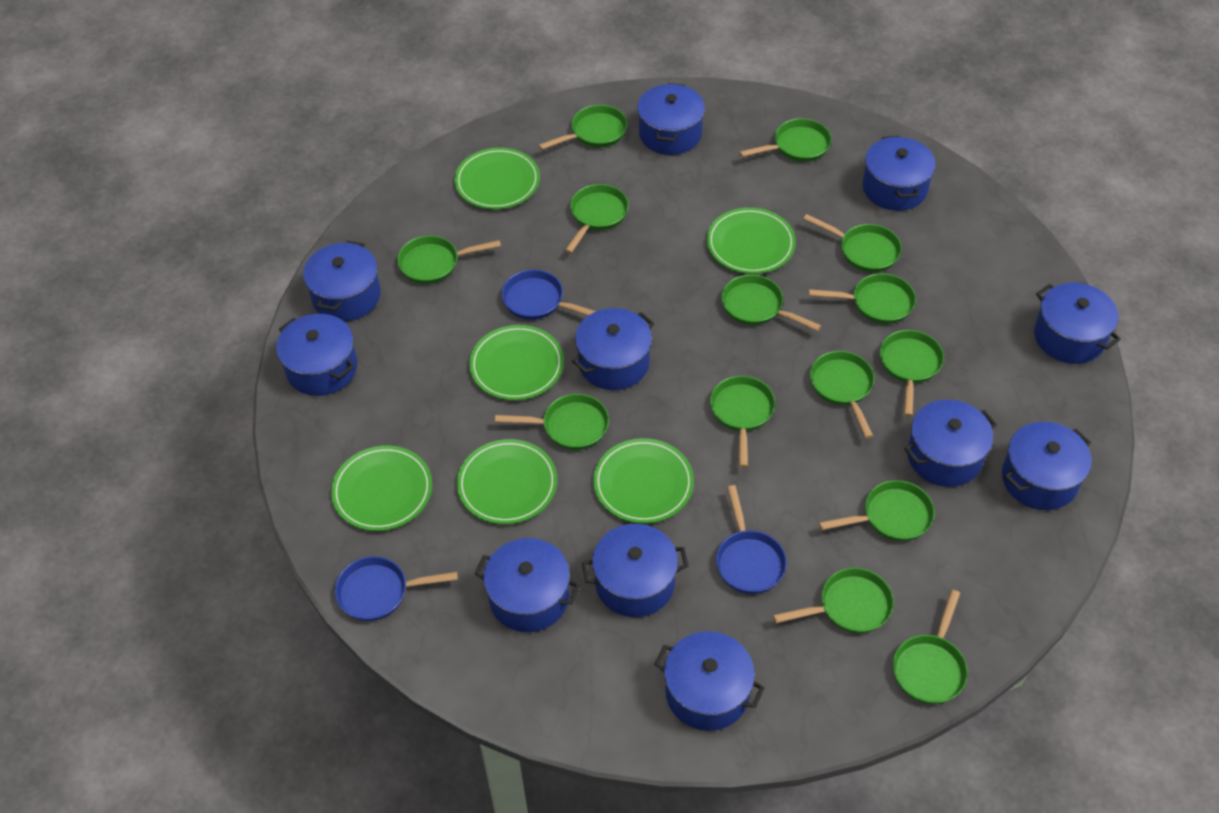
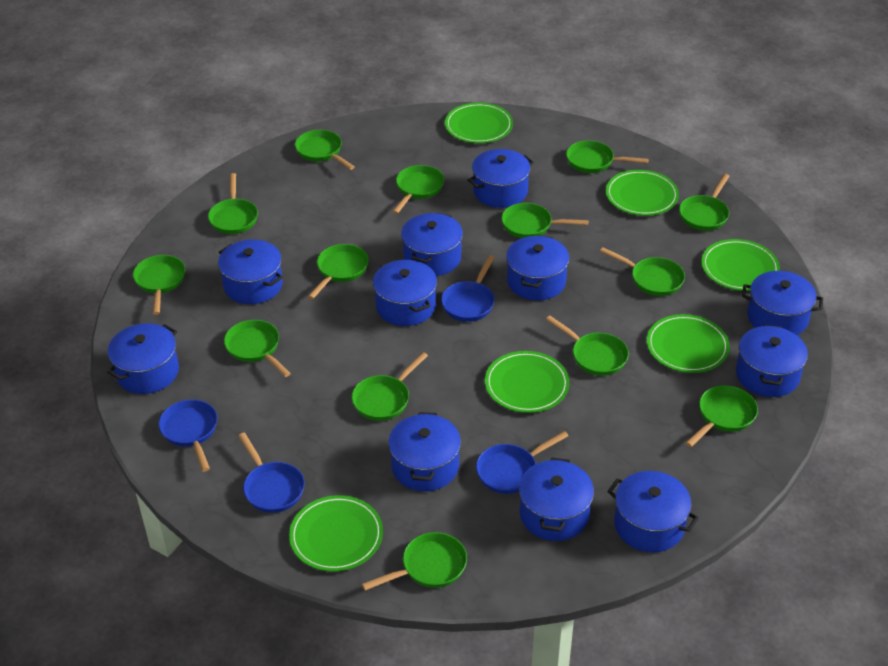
blue pan: 3 -> 4

